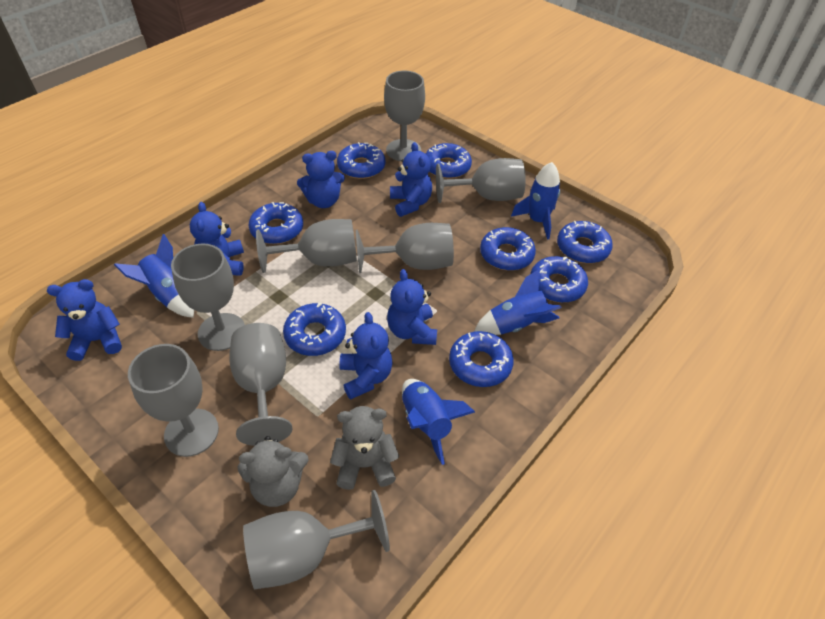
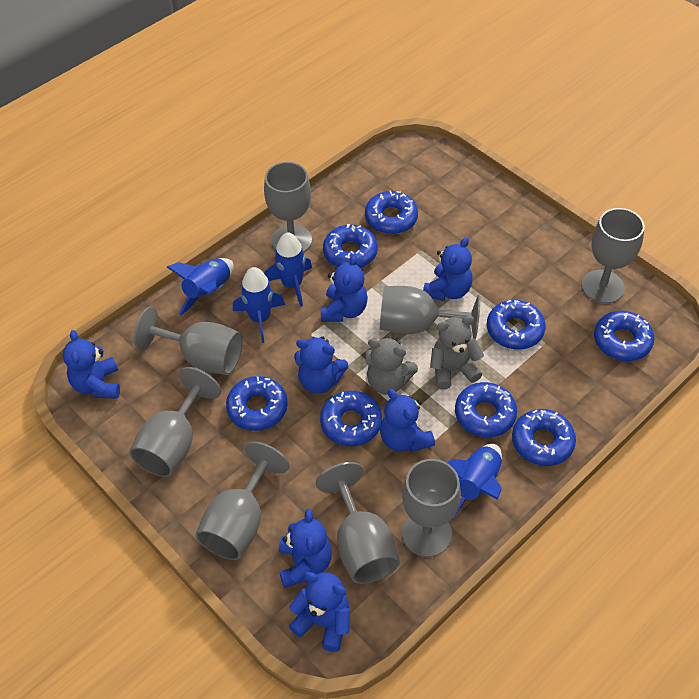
blue teddy bear: 6 -> 7

